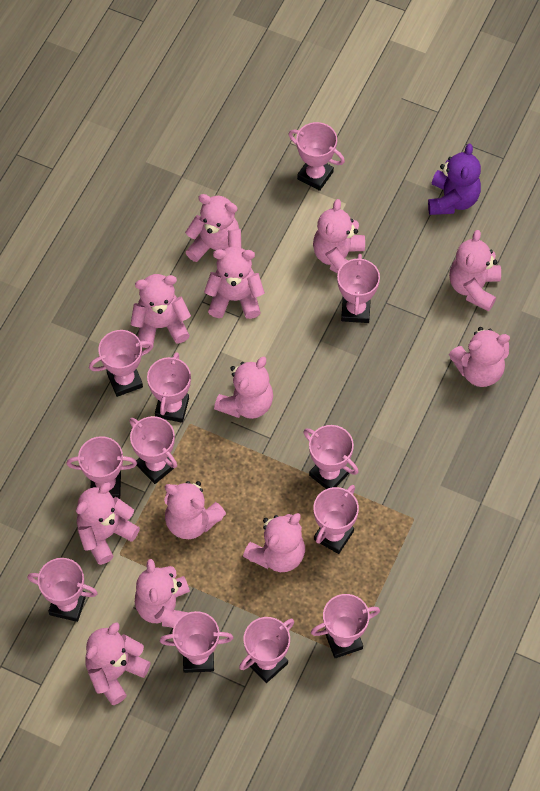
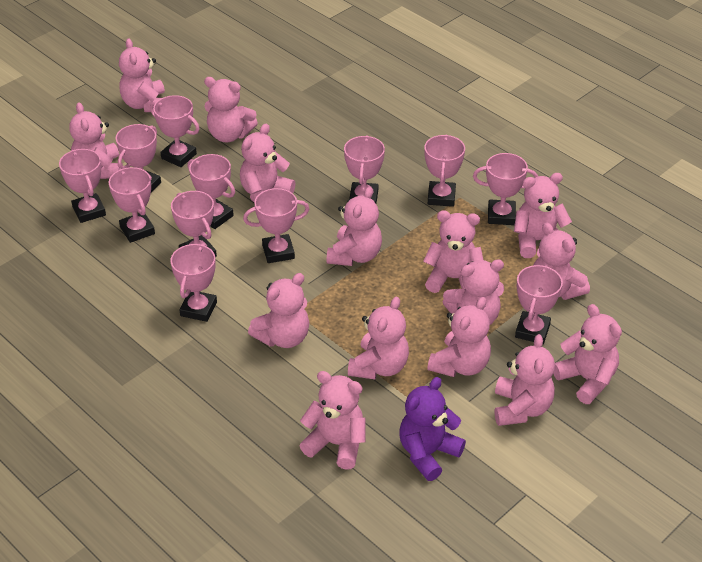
pink teddy bear: 12 -> 15

